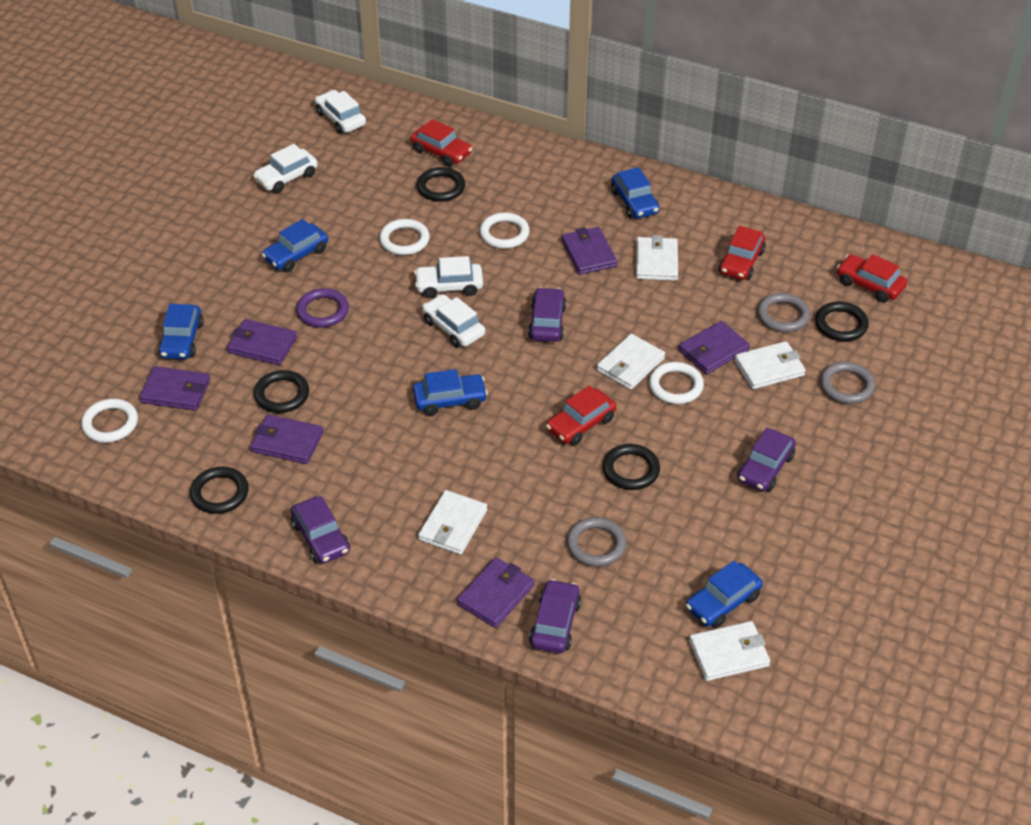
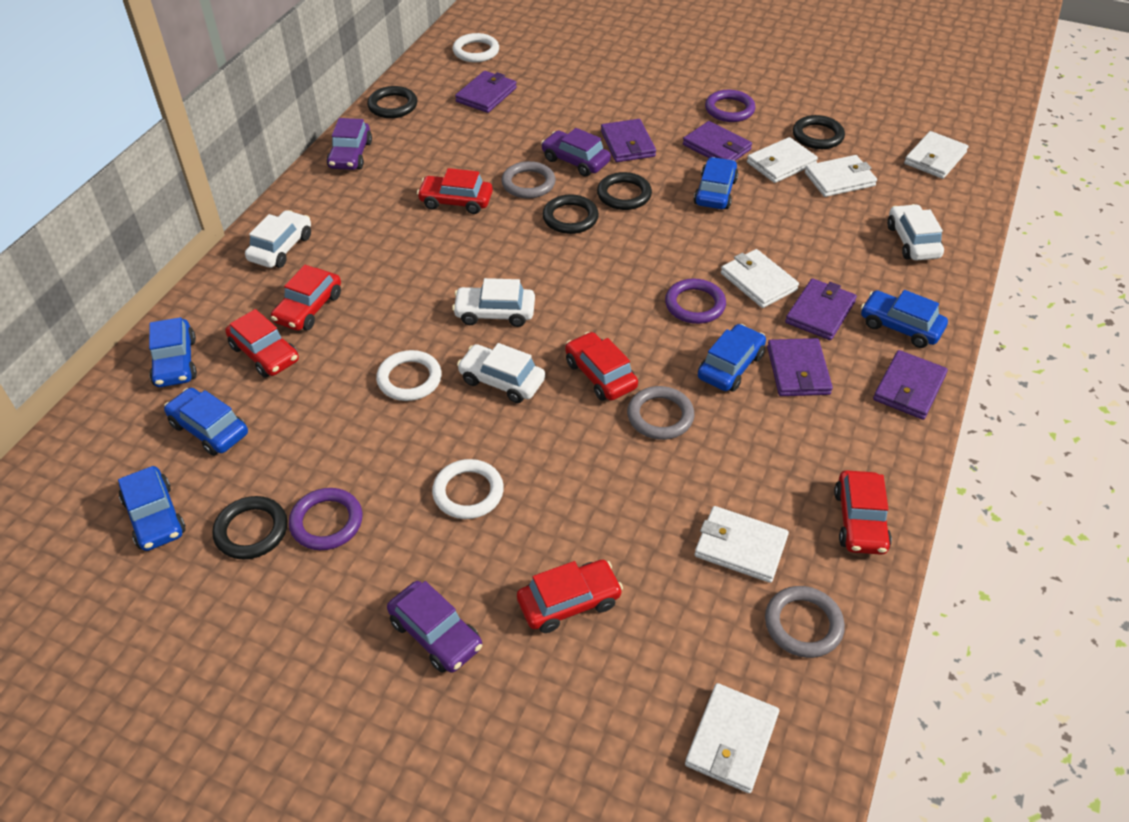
blue car: 5 -> 6
purple car: 4 -> 3
purple ring: 1 -> 3
red car: 4 -> 6
white ring: 4 -> 3
white wallet: 5 -> 6

